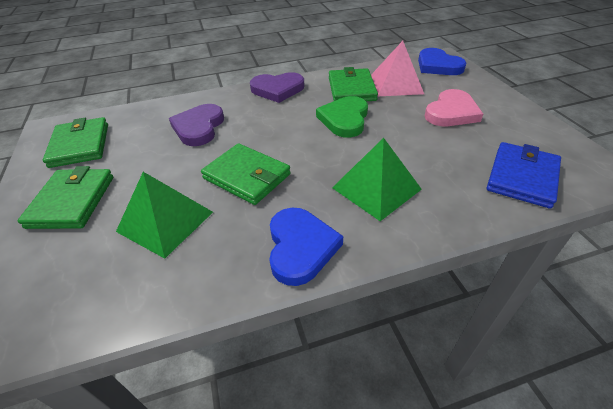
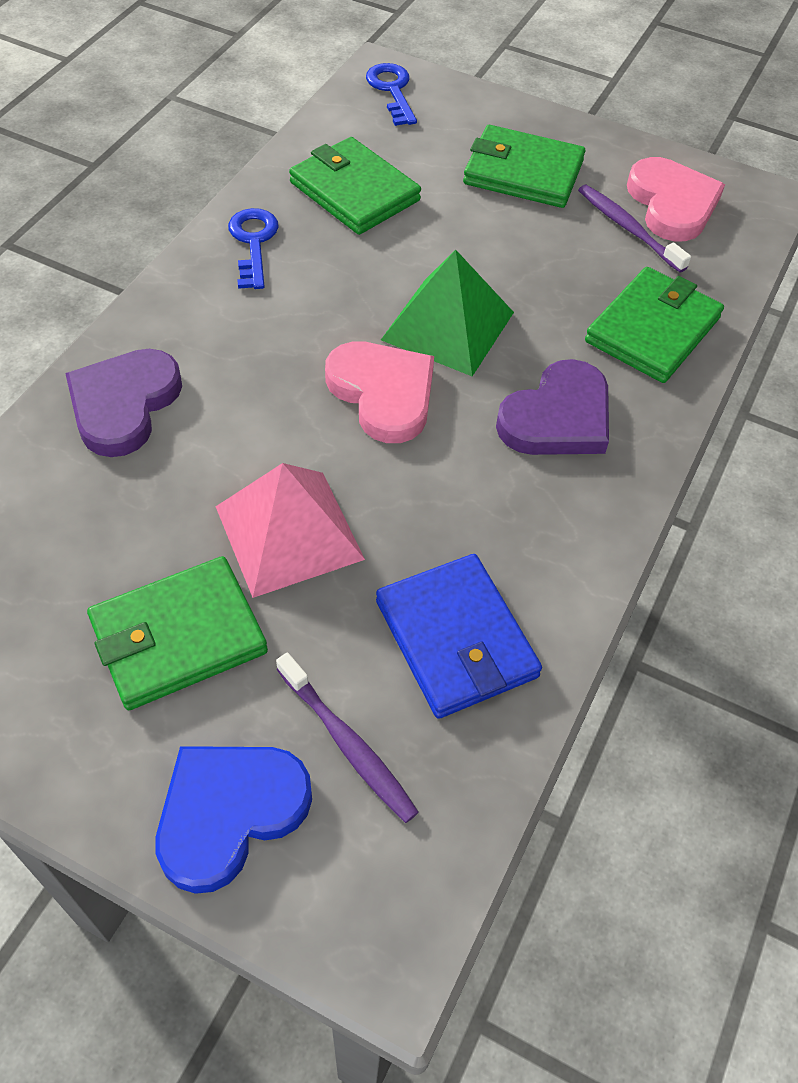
blue heart: 2 -> 1
blue key: 0 -> 2
green heart: 1 -> 0
green pyramid: 2 -> 1
pink heart: 1 -> 2
purple toothbrush: 0 -> 2

